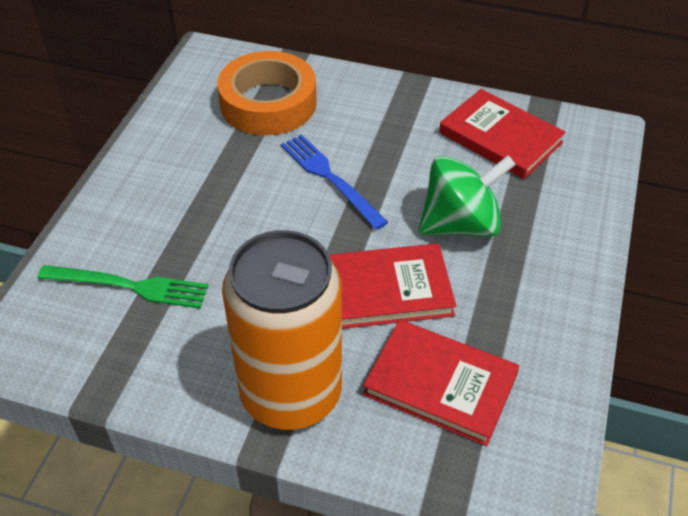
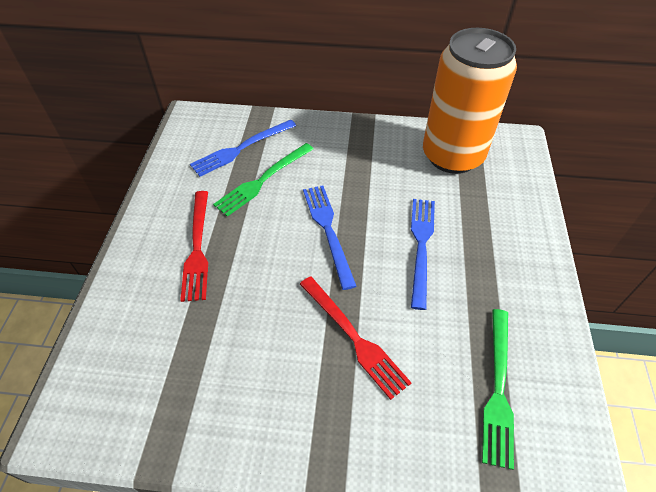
blue fork: 1 -> 3
green fork: 1 -> 2
green spinning top: 1 -> 0
orange tape: 1 -> 0
red book: 3 -> 0
red fork: 0 -> 2

